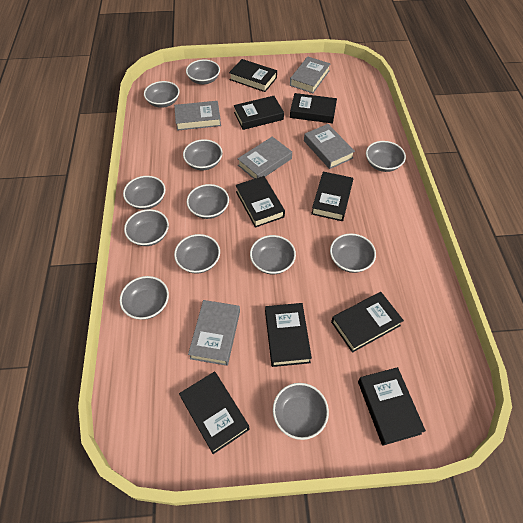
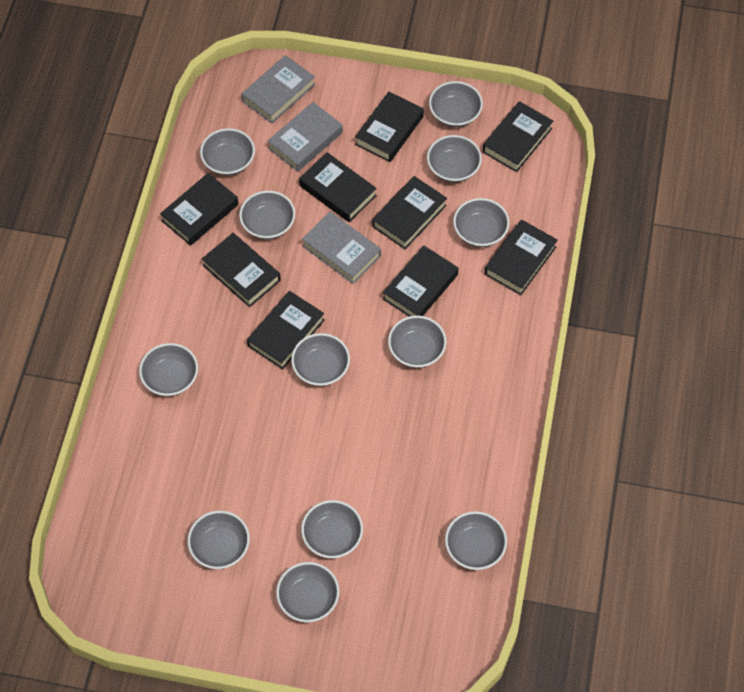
grey book: 5 -> 3

